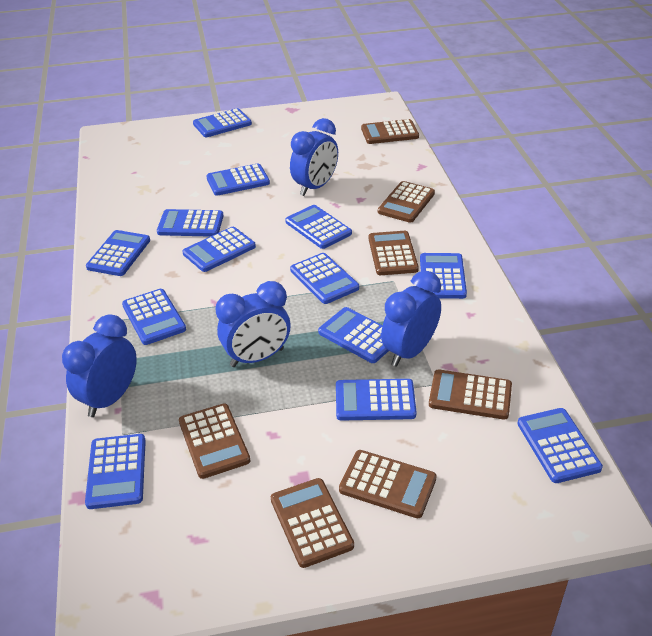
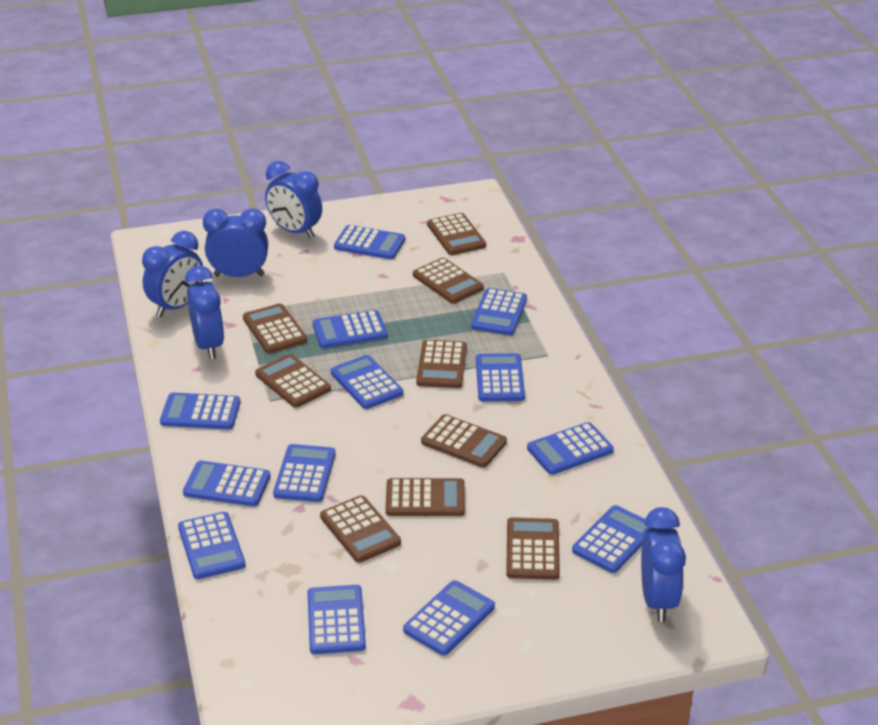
blue clock: 4 -> 5
brown calculator: 7 -> 9

